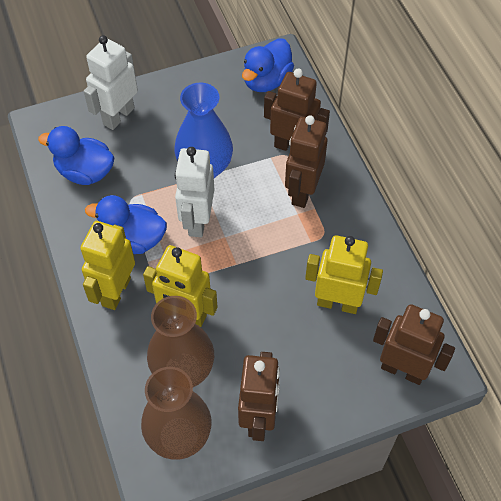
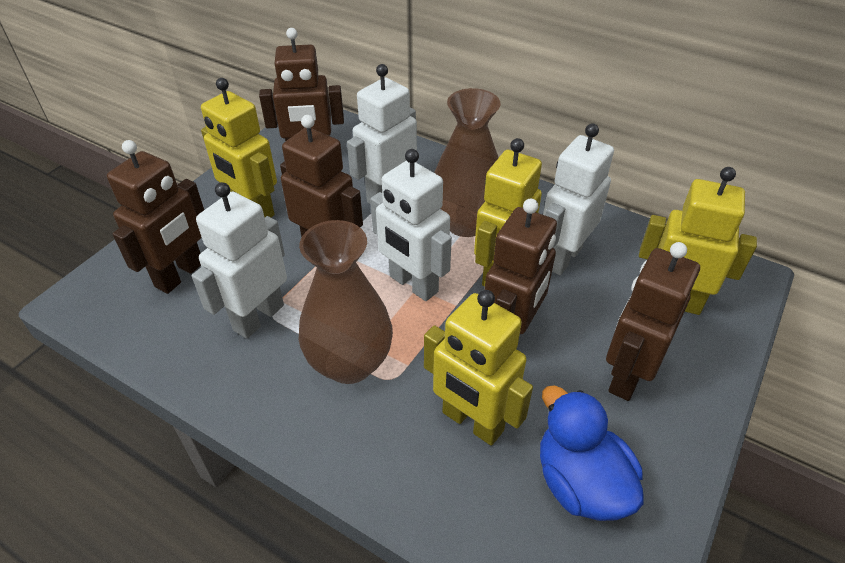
blue duck: 3 -> 1
blue vase: 1 -> 0
brown robot: 4 -> 5
white robot: 2 -> 4
yellow robot: 3 -> 4

